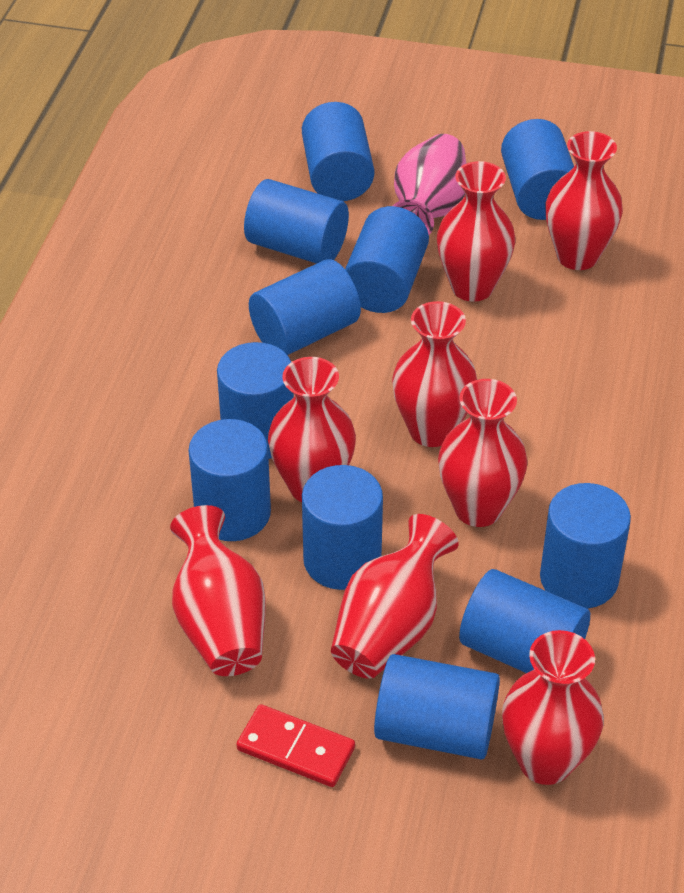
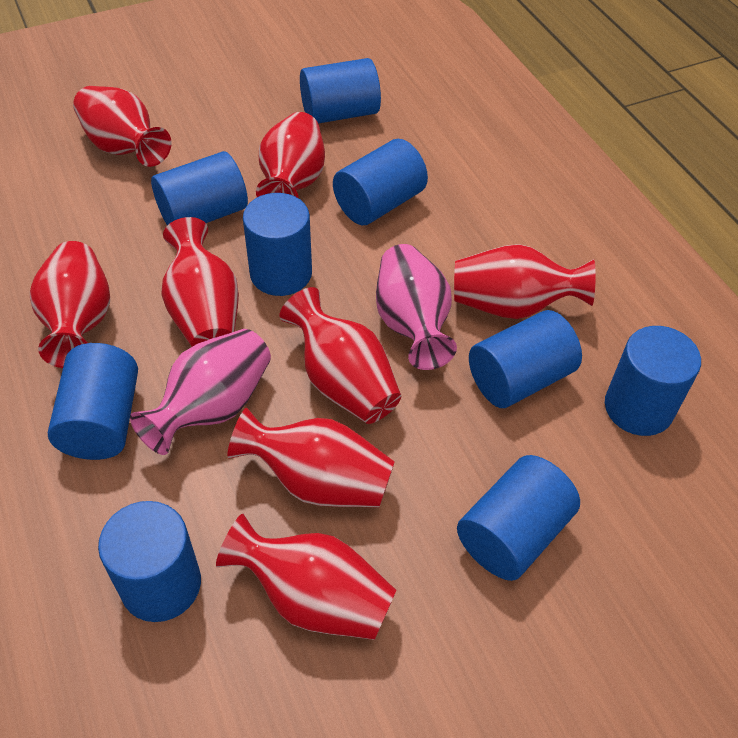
blue cylinder: 11 -> 9
pink vase: 1 -> 2
red domino: 1 -> 0

